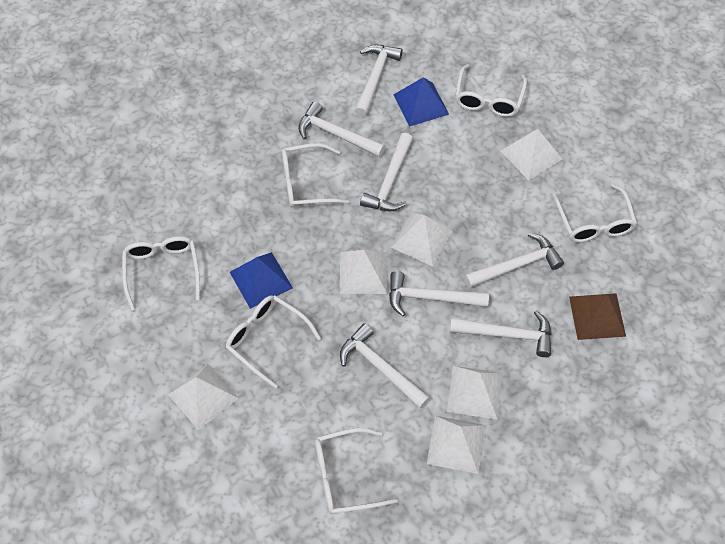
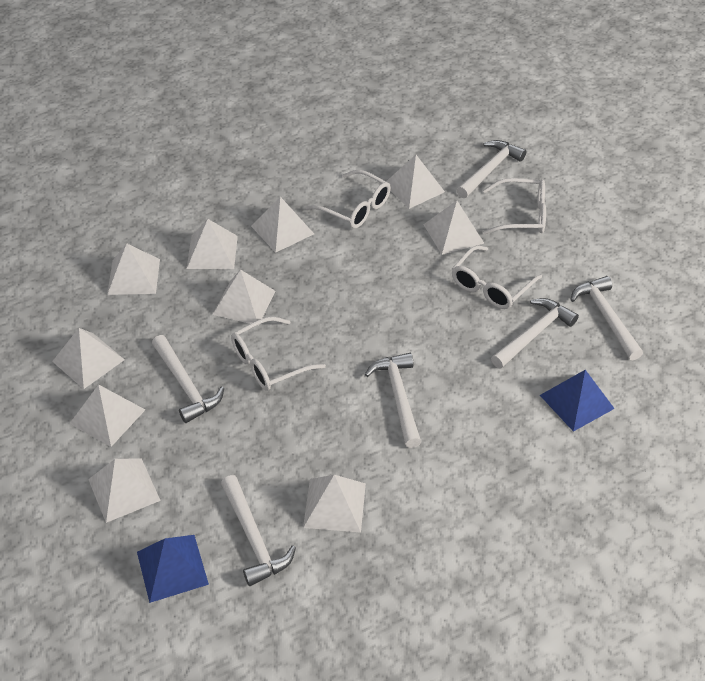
brown pyramid: 1 -> 0
white glasses: 6 -> 4
white hammer: 7 -> 6
white pyramid: 6 -> 10

